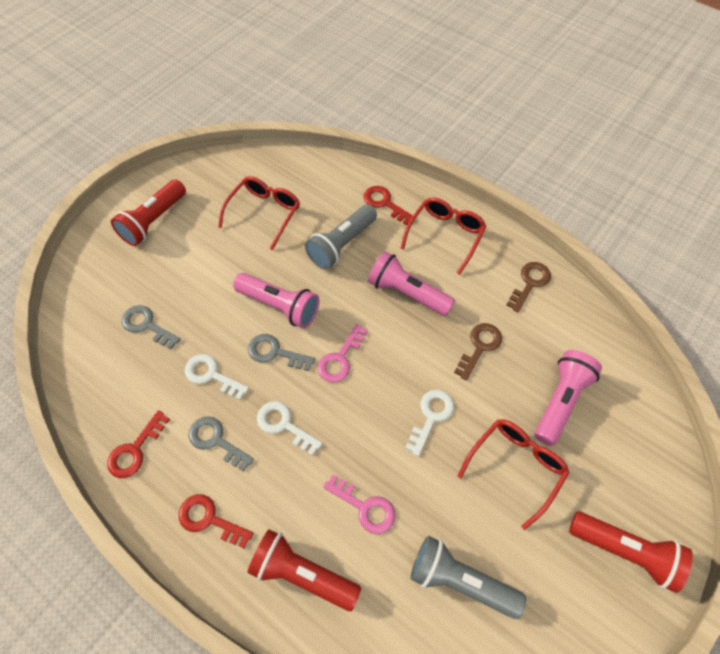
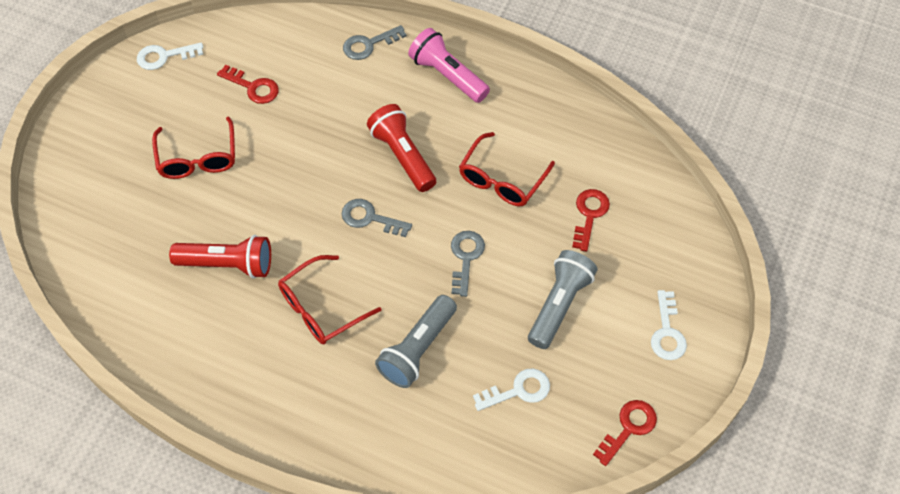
brown key: 2 -> 0
pink flashlight: 3 -> 1
pink key: 2 -> 0
red flashlight: 3 -> 2

